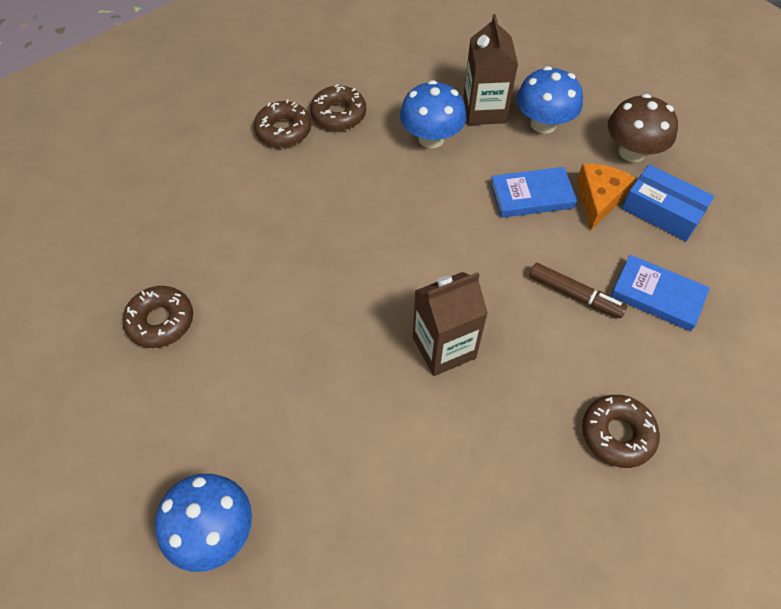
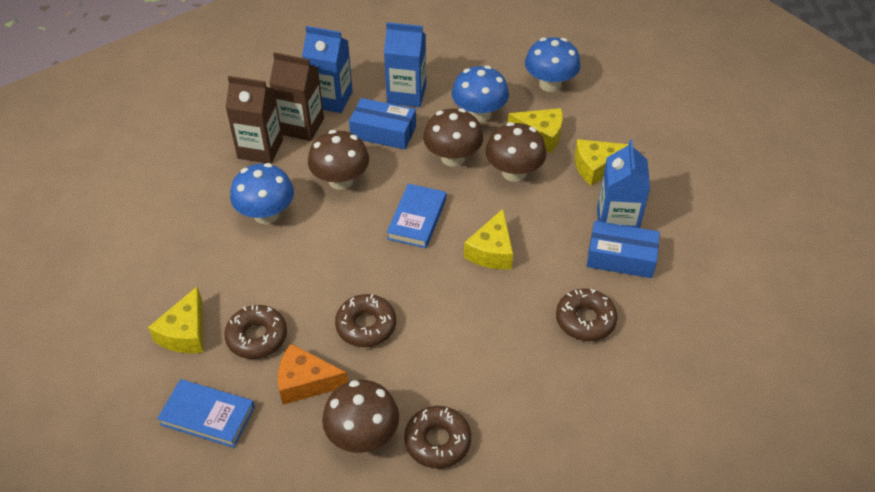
blue box: 1 -> 2
blue carton: 0 -> 3
brown marker: 1 -> 0
brown mushroom: 1 -> 4
yellow cheese: 0 -> 4

